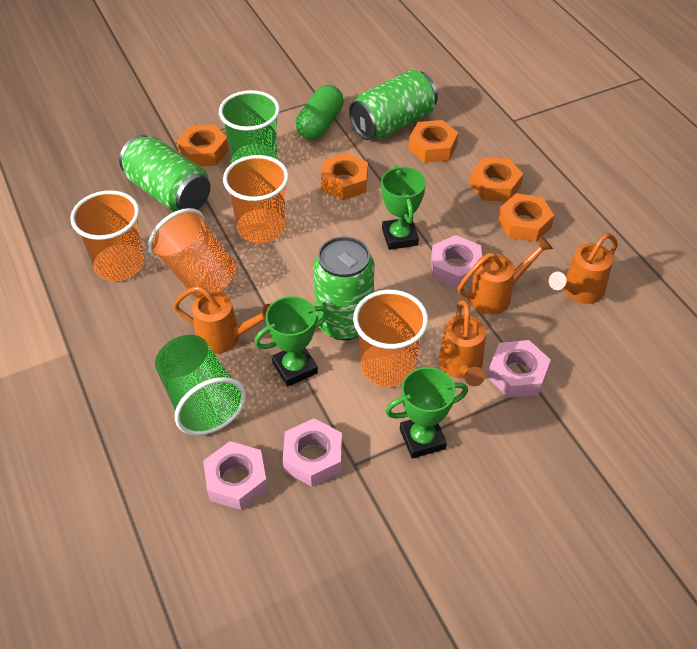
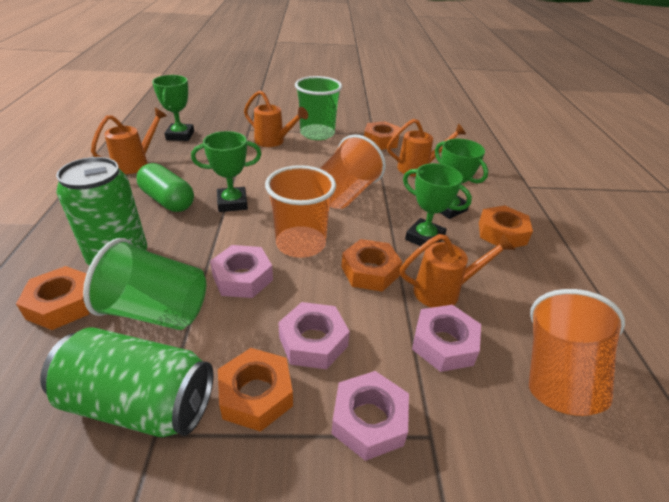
green can: 3 -> 2
green trophy: 3 -> 4
orange cup: 4 -> 3

